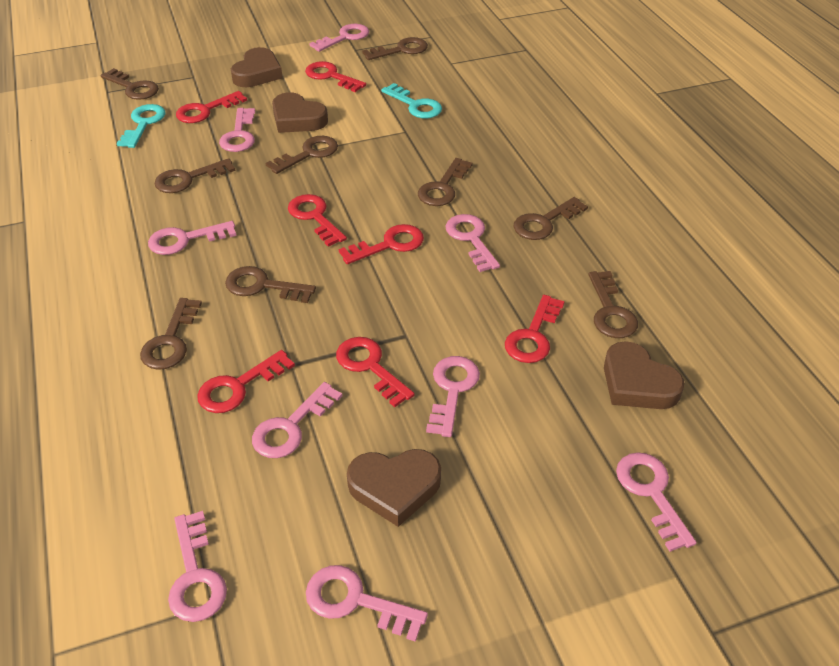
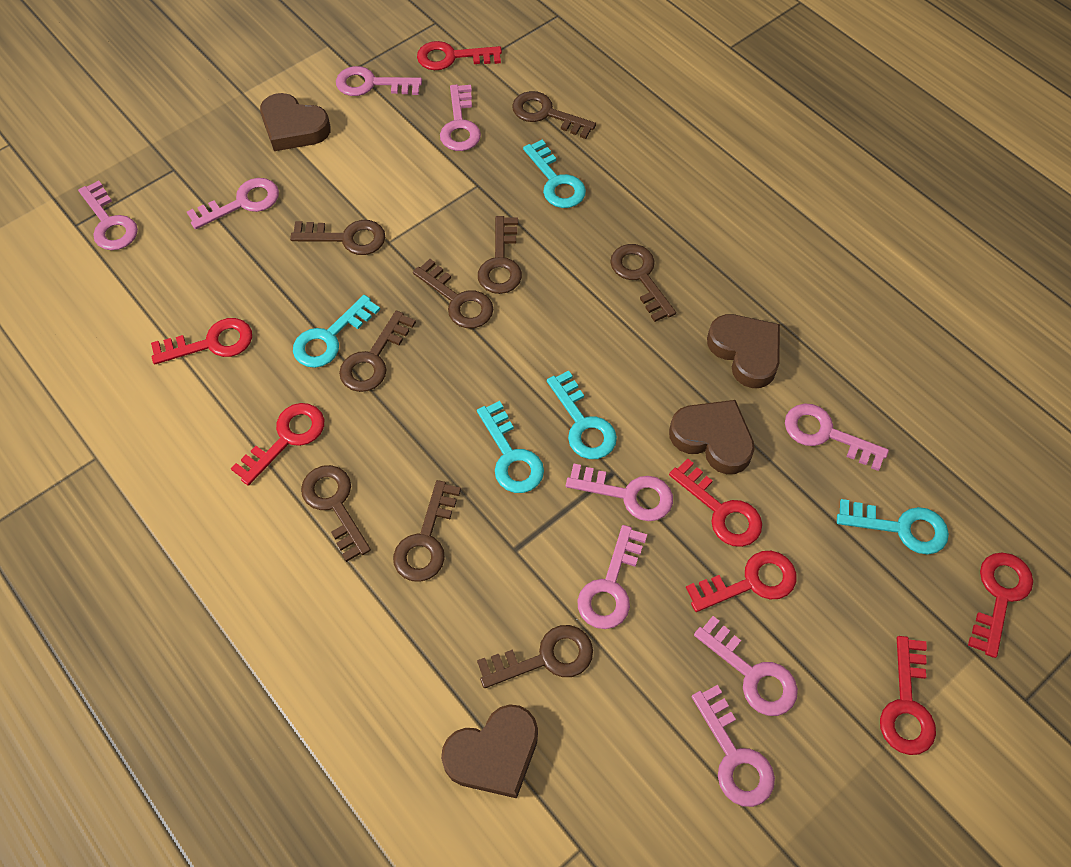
turquoise key: 2 -> 5

